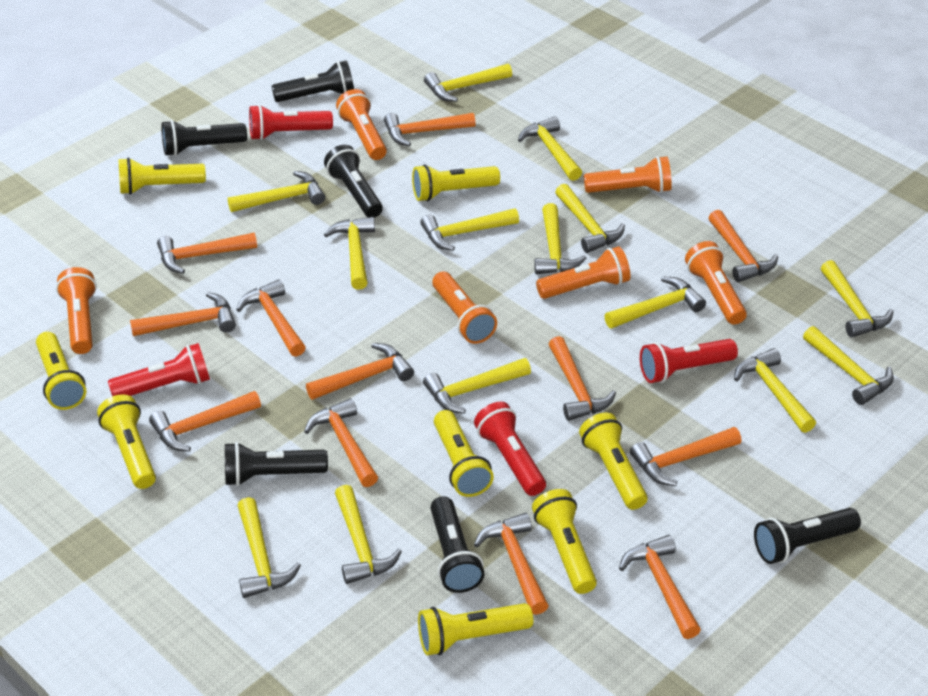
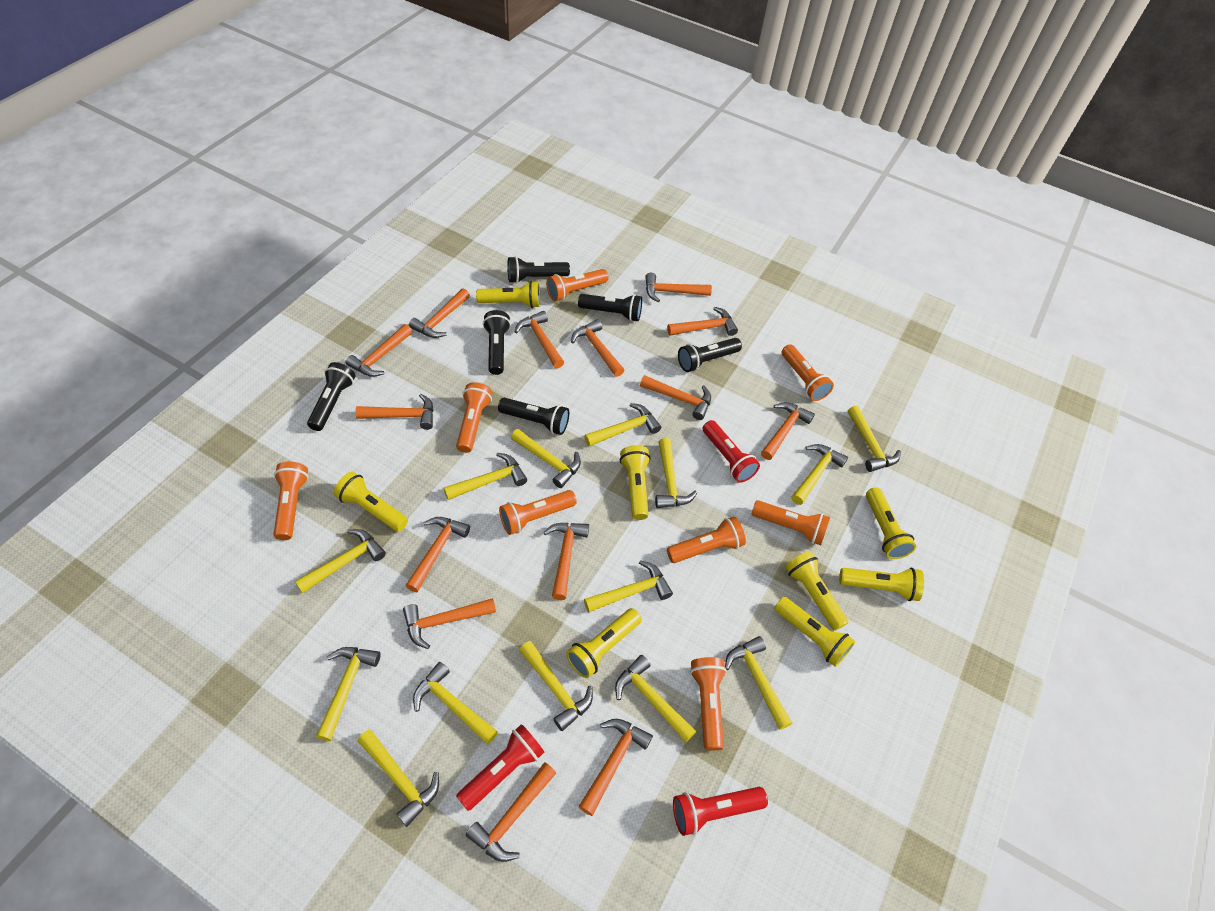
orange flashlight: 6 -> 8
orange hammer: 12 -> 14
red flashlight: 4 -> 3

